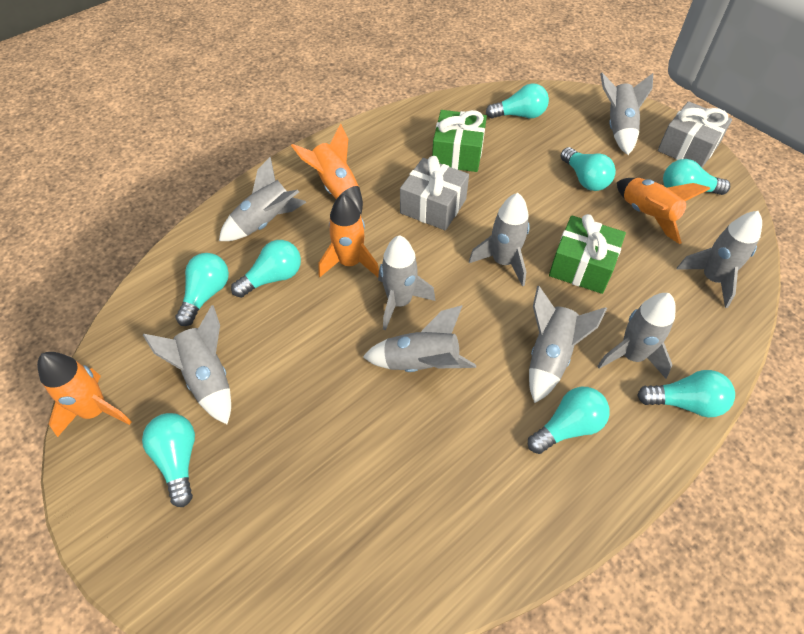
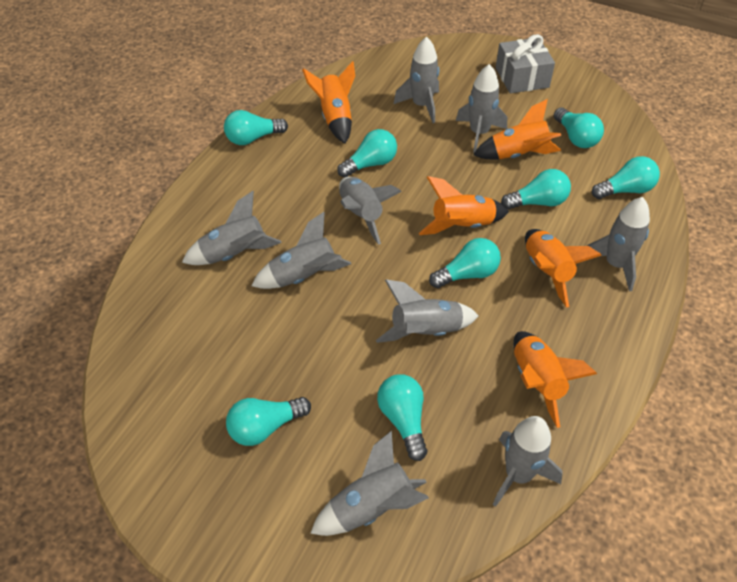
green gift: 2 -> 0
grey gift: 2 -> 1
orange rocket: 4 -> 5

